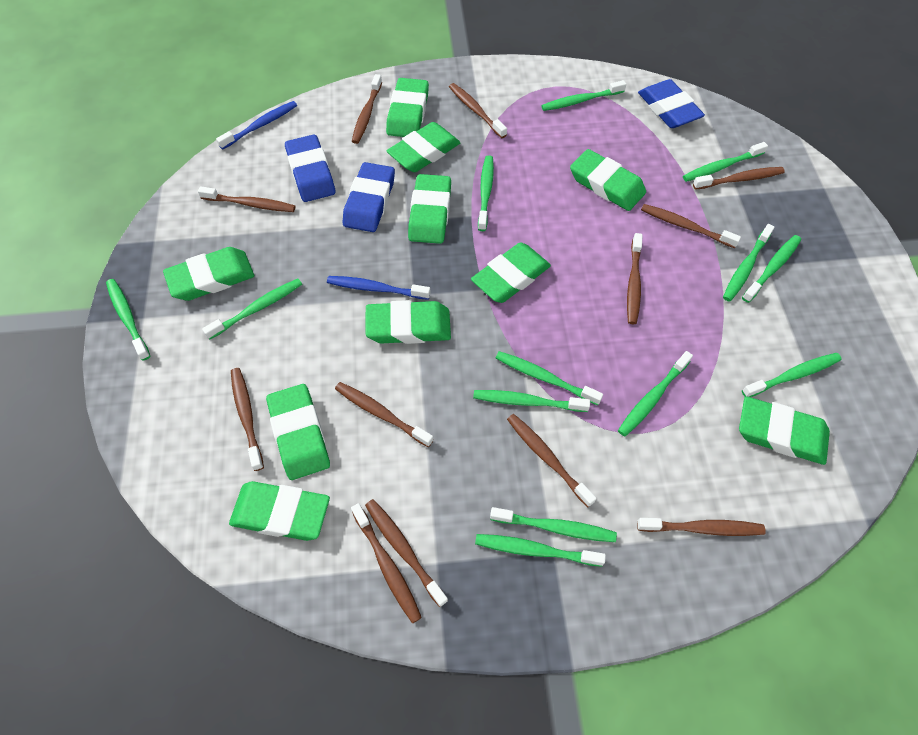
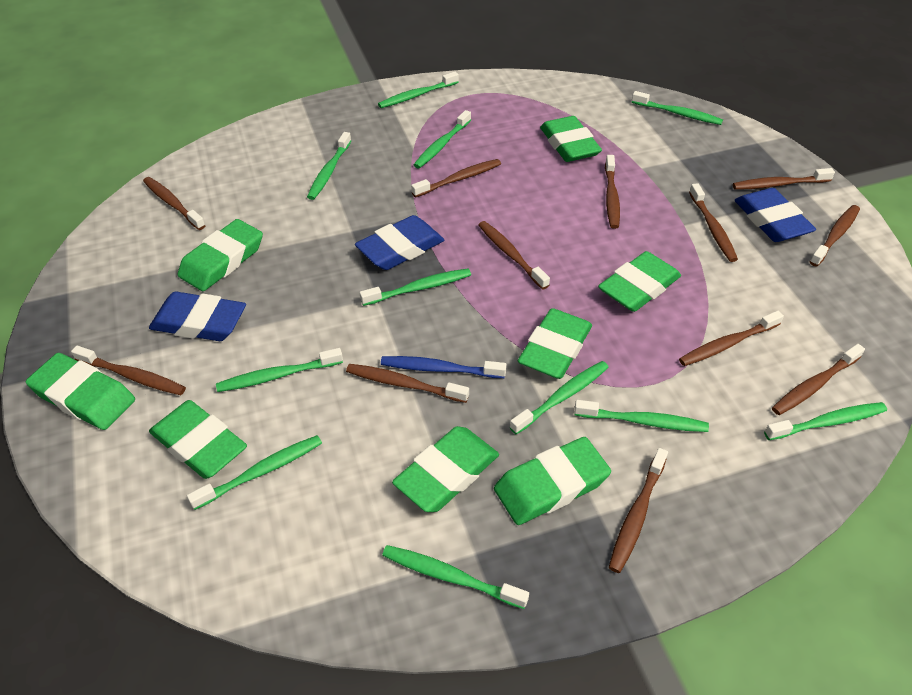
blue toothbrush: 2 -> 1
green eraser: 10 -> 8
green toothbrush: 13 -> 11

